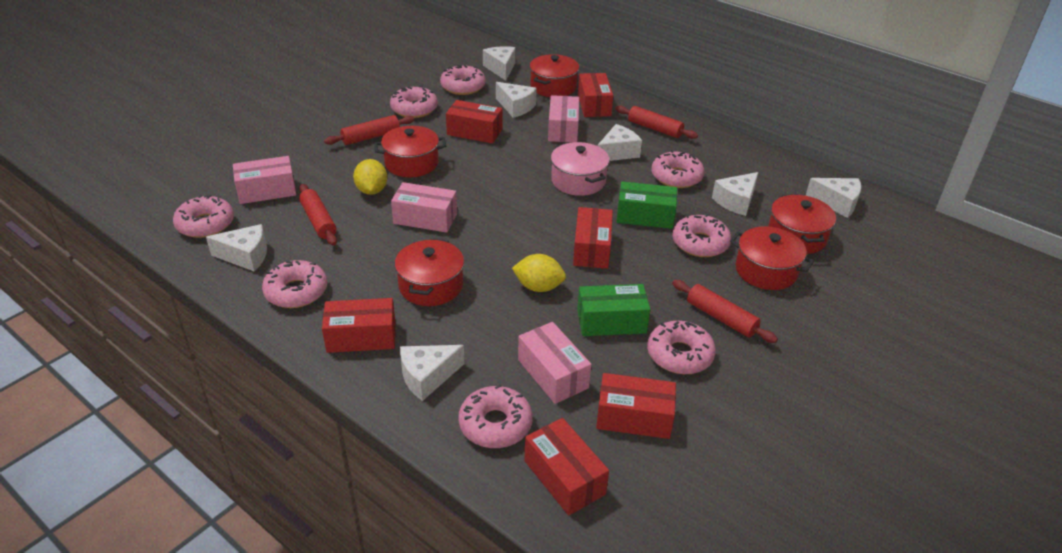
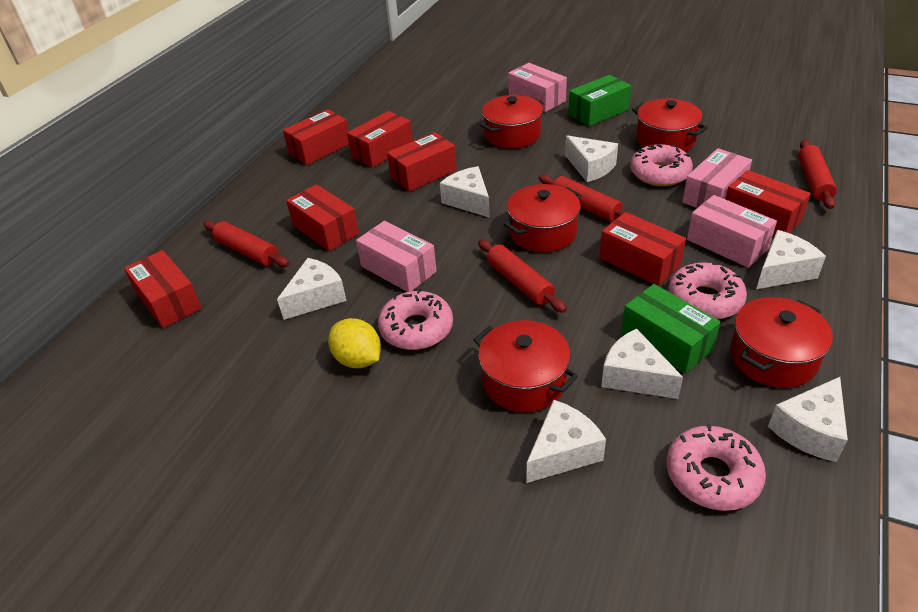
pink donut: 8 -> 4
pink pot: 1 -> 0
red box: 6 -> 7
yellow lemon: 2 -> 1

